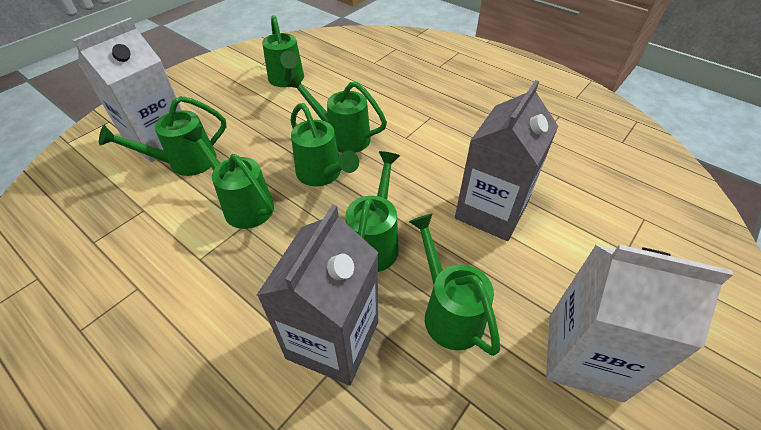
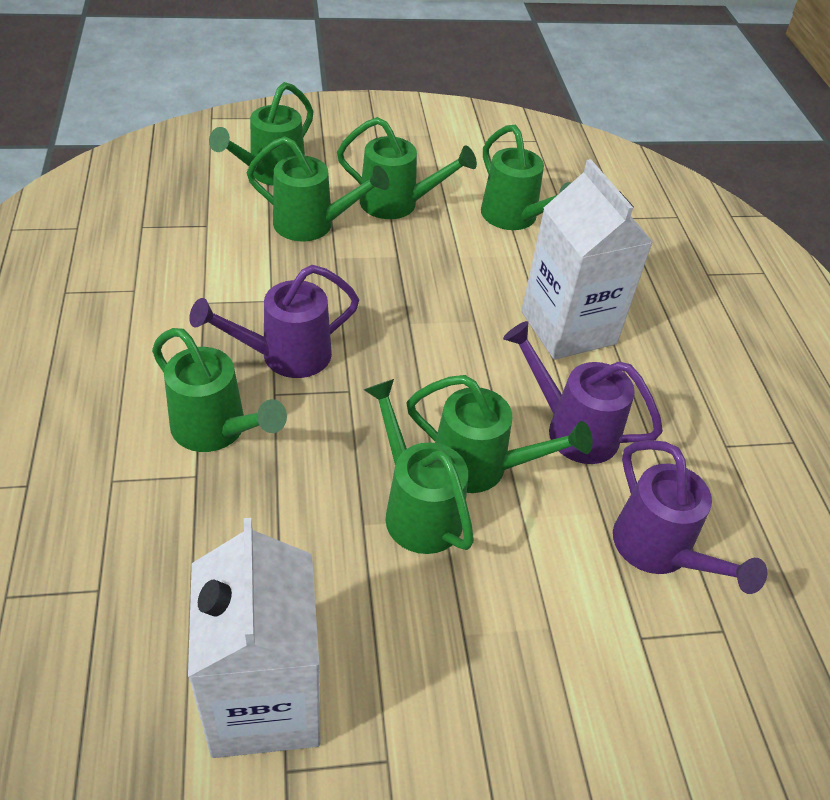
grey carton: 2 -> 0
purple watering can: 0 -> 3

